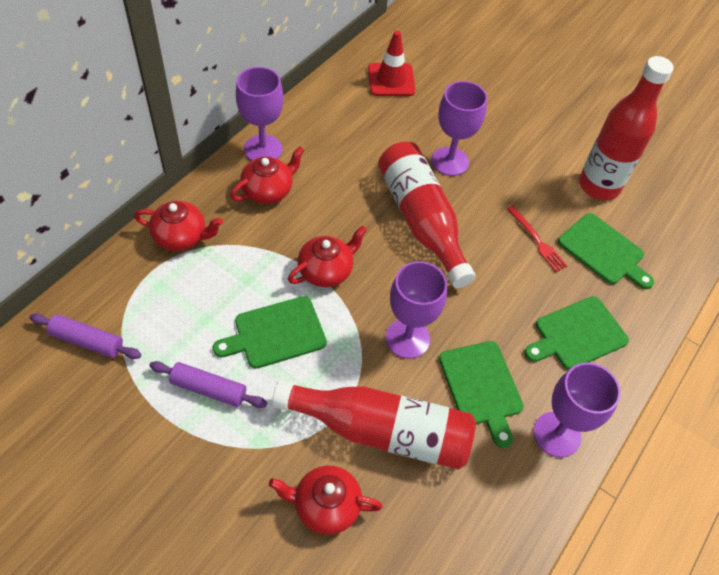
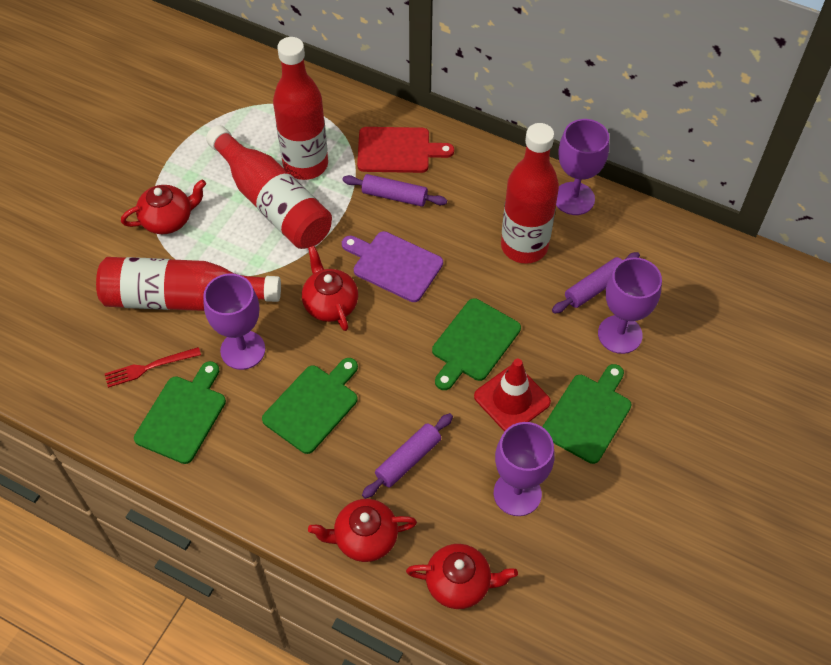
purple cutting board: 0 -> 1
purple rolling pin: 2 -> 3
red bottle: 3 -> 4
red cutting board: 0 -> 1

